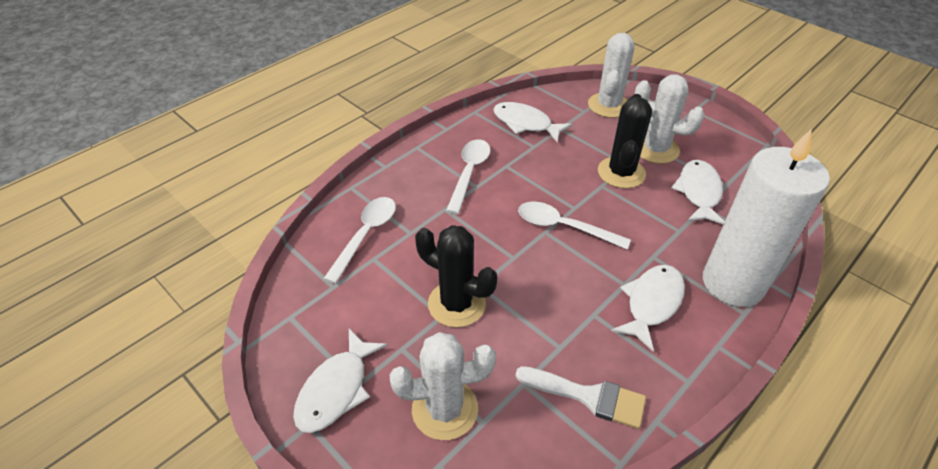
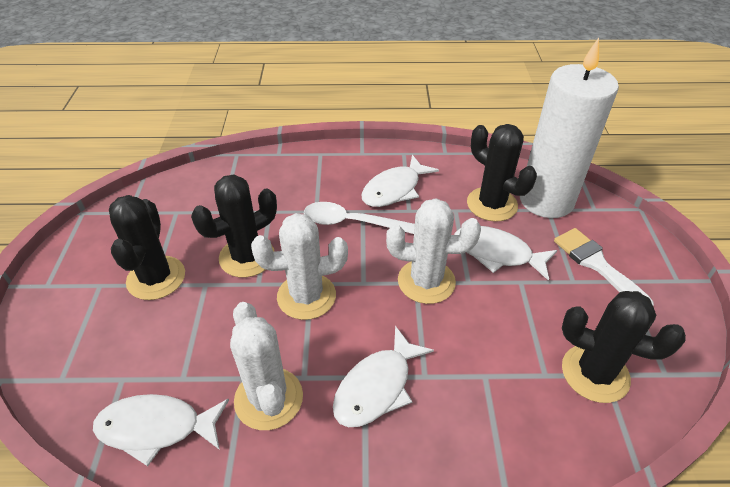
black cactus: 2 -> 4
white spoon: 3 -> 1

